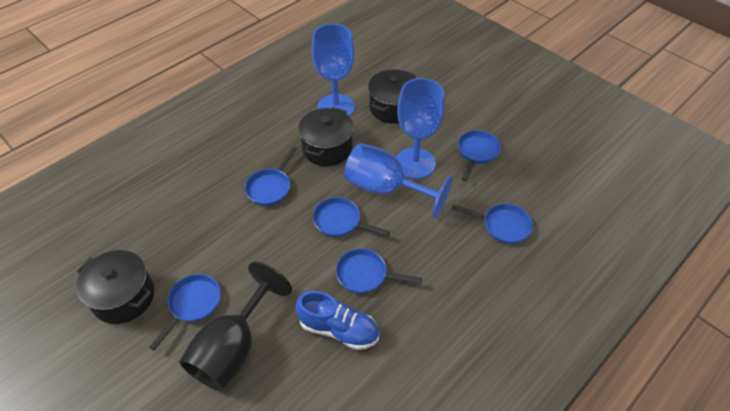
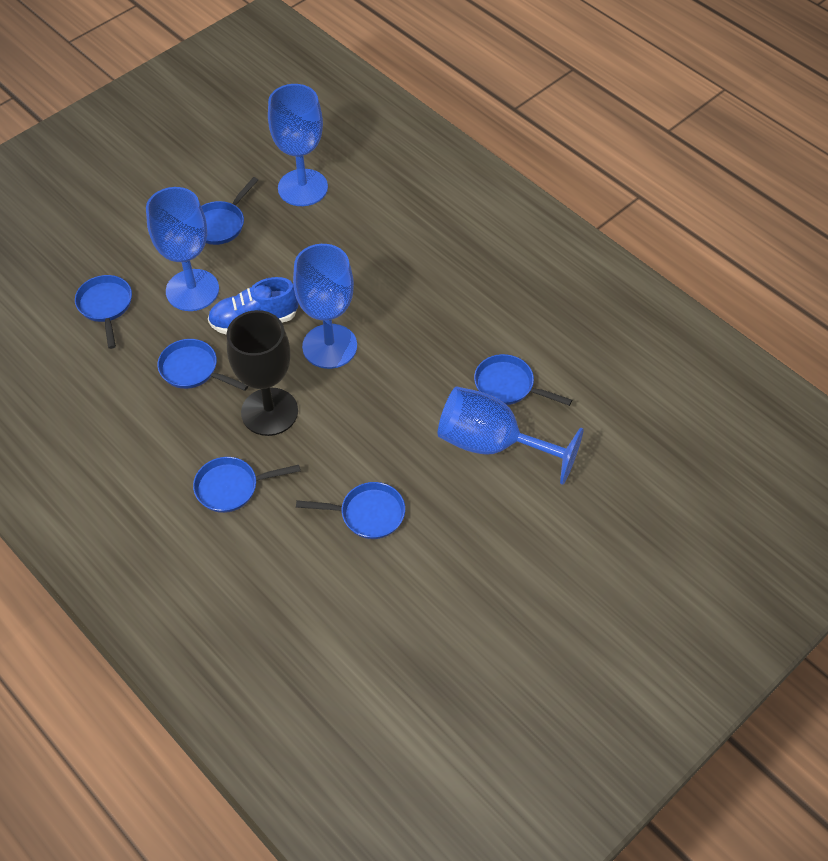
black pot: 3 -> 0
blue goblet: 3 -> 4

